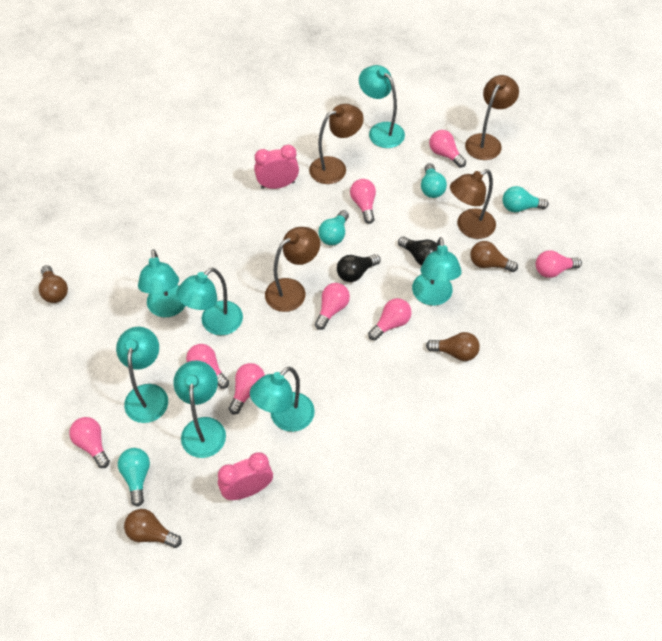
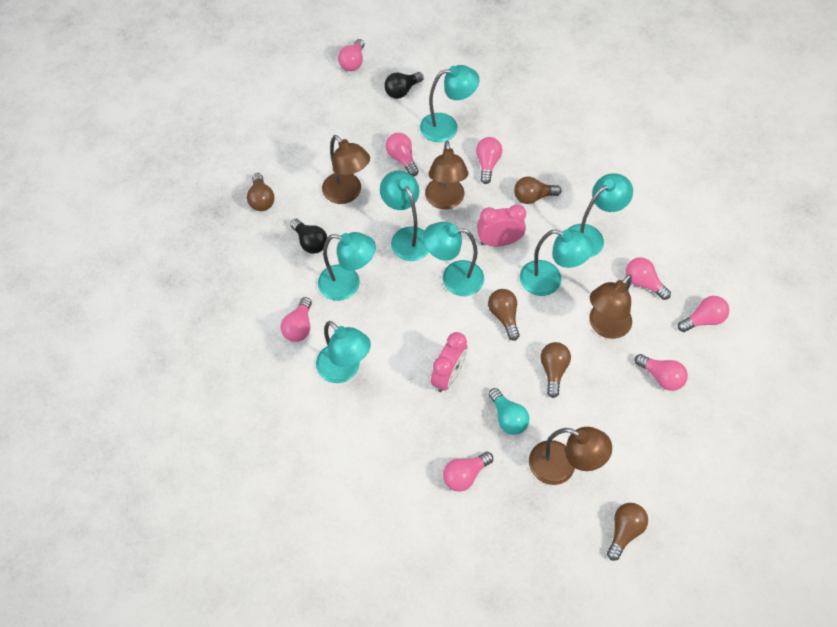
brown light bulb: 4 -> 5
turquoise light bulb: 4 -> 1

